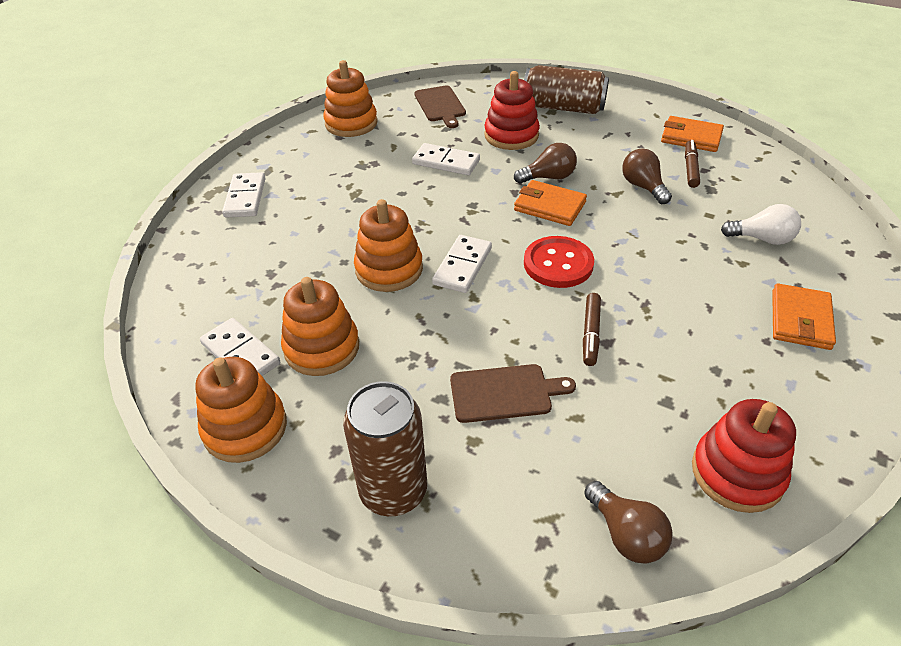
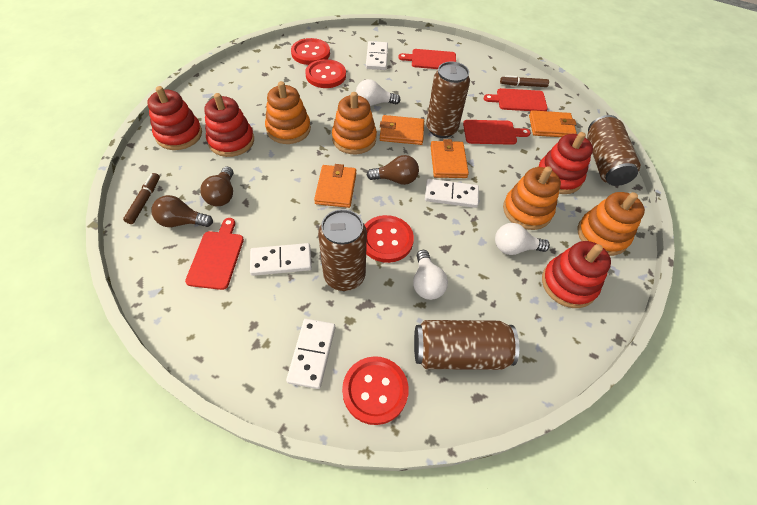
brown can: 2 -> 4
brown cutting board: 2 -> 0
orange wallet: 3 -> 4
red button: 1 -> 4
red cutting board: 0 -> 4
red stacking toy: 2 -> 4
white light bulb: 1 -> 3

